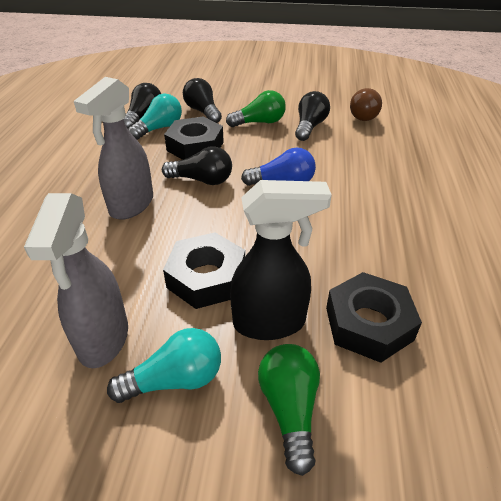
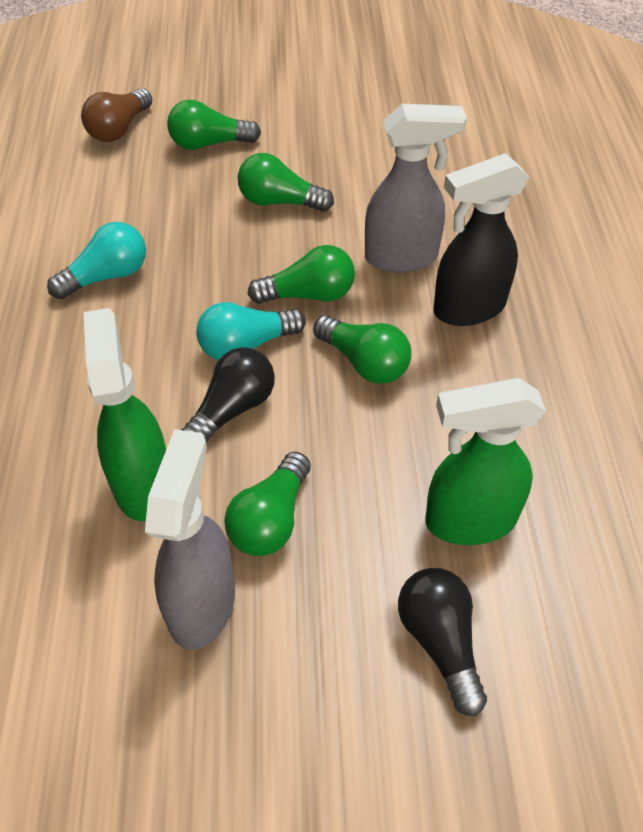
black light bulb: 4 -> 2
black nut: 3 -> 0
blue light bulb: 1 -> 0
green light bulb: 2 -> 5
green spray bottle: 0 -> 2

